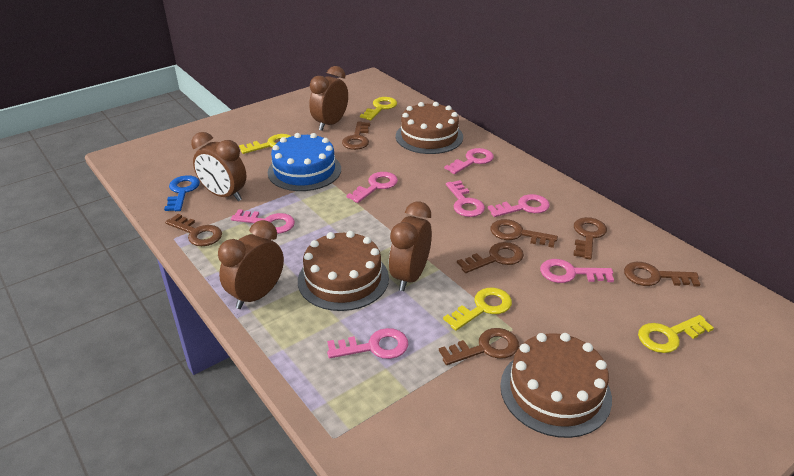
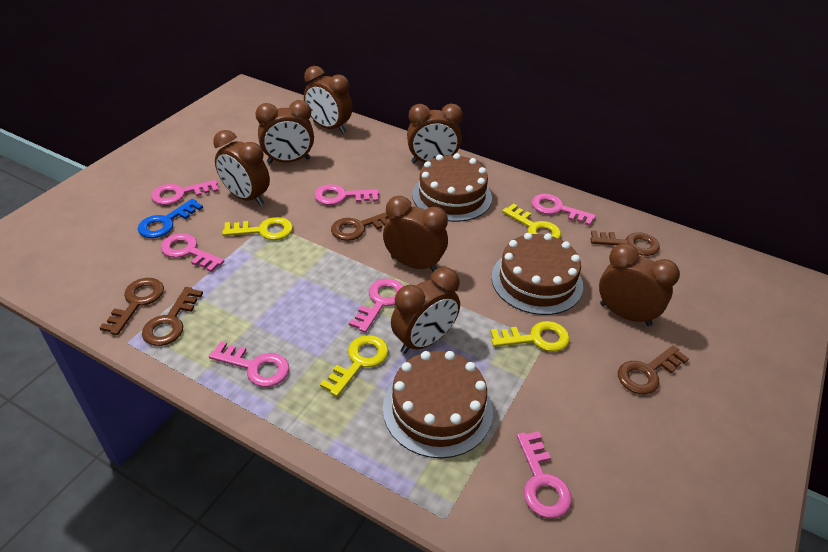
blue cake: 1 -> 0
brown clock: 4 -> 7
brown key: 7 -> 5

